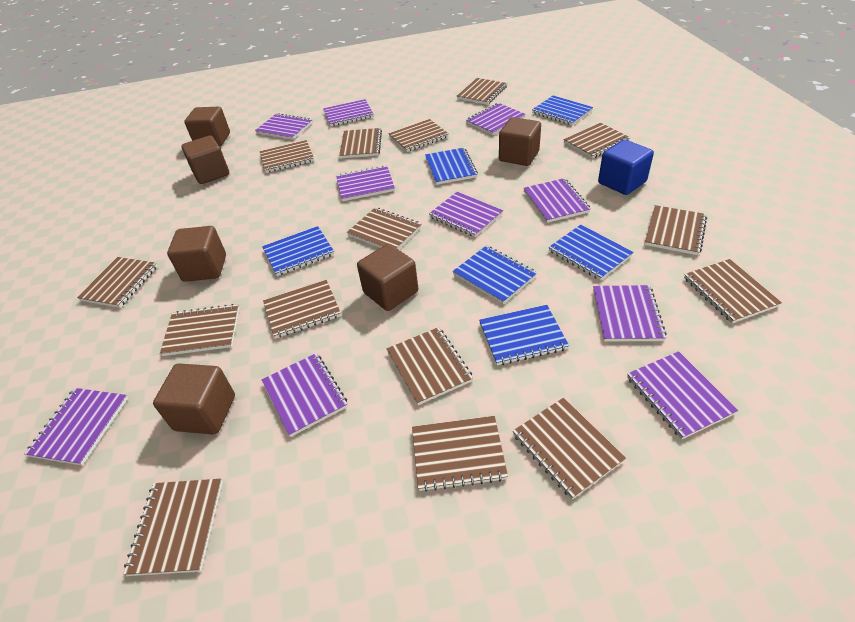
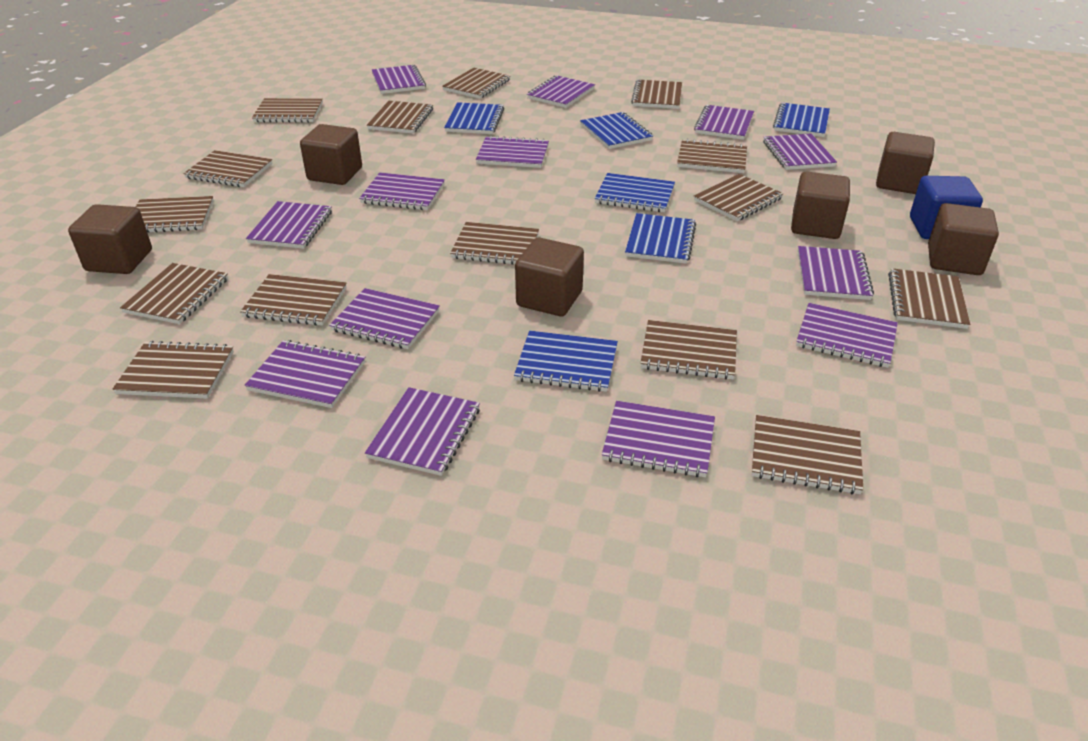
purple notebook: 10 -> 13

